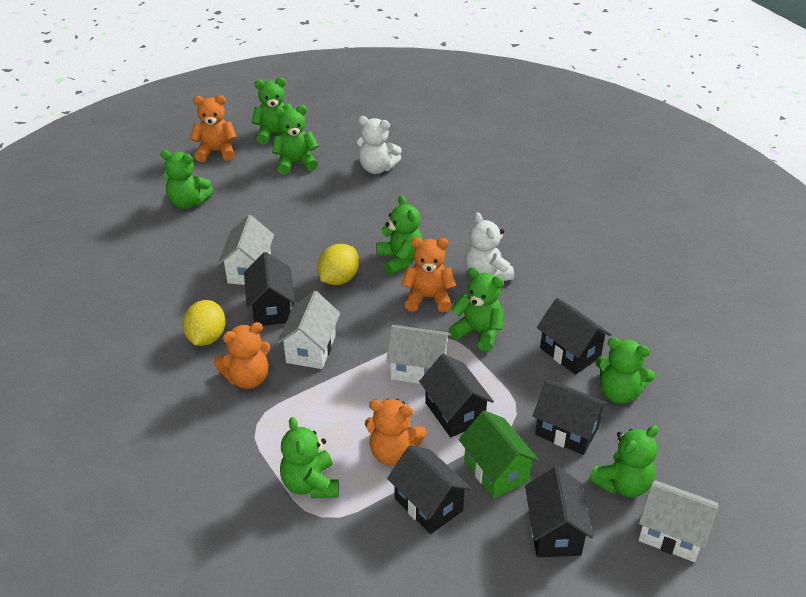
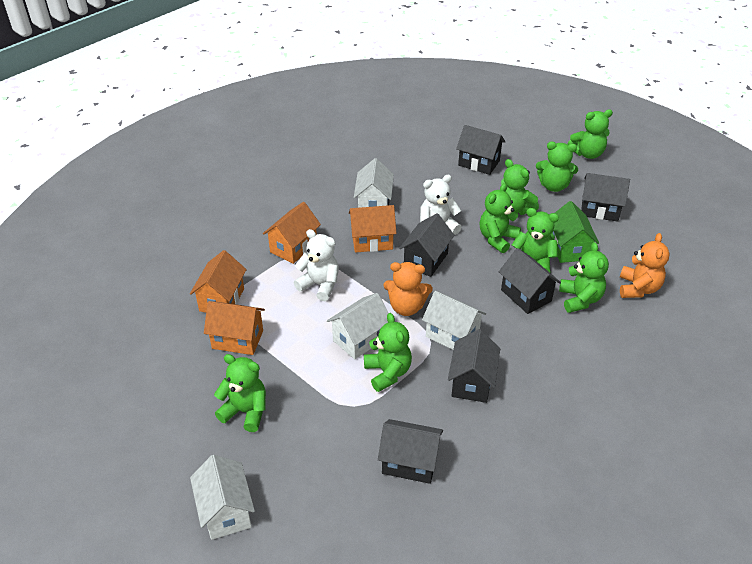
orange house: 0 -> 4
orange teddy bear: 4 -> 2
yellow lemon: 2 -> 0

